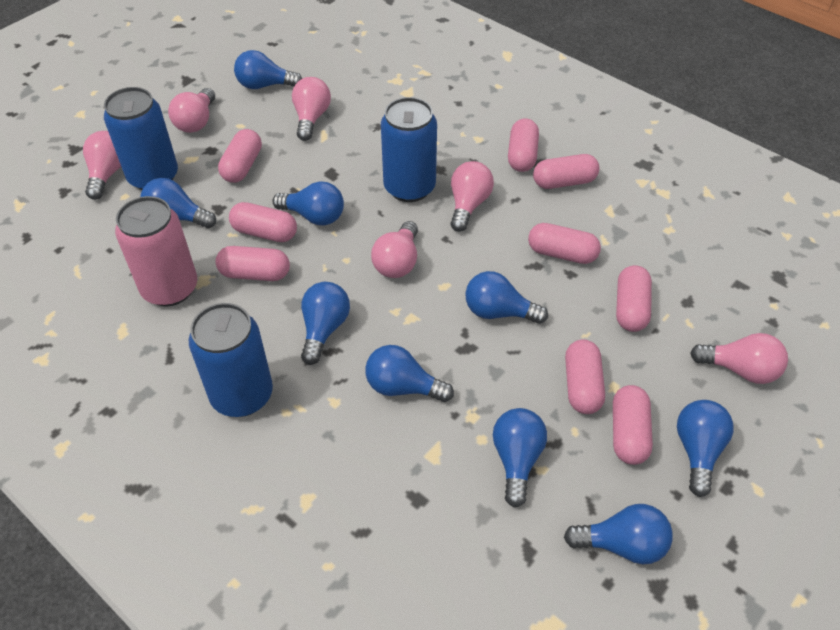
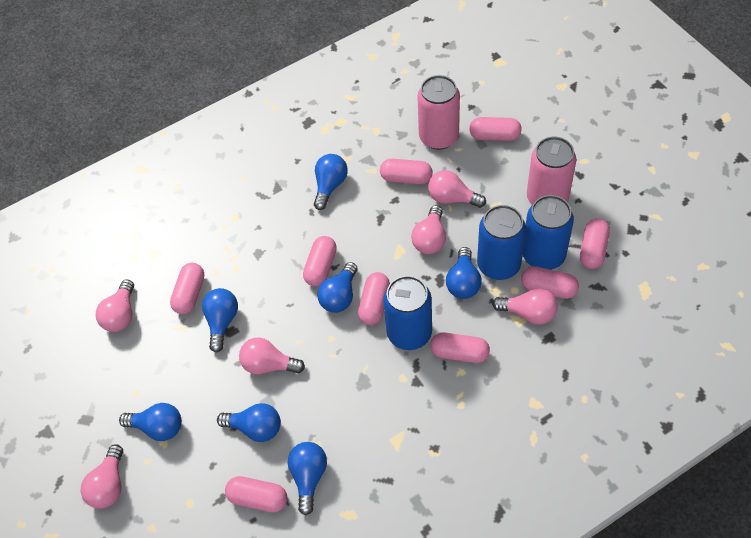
blue light bulb: 9 -> 7
pink can: 1 -> 2

